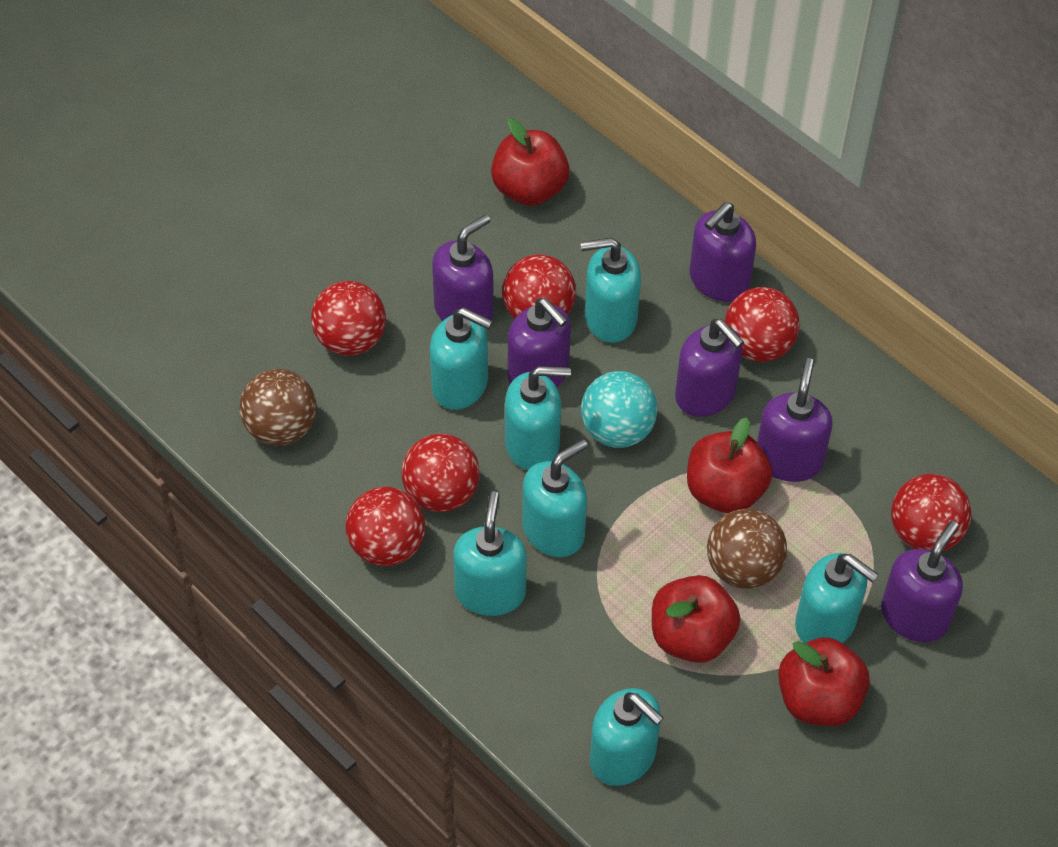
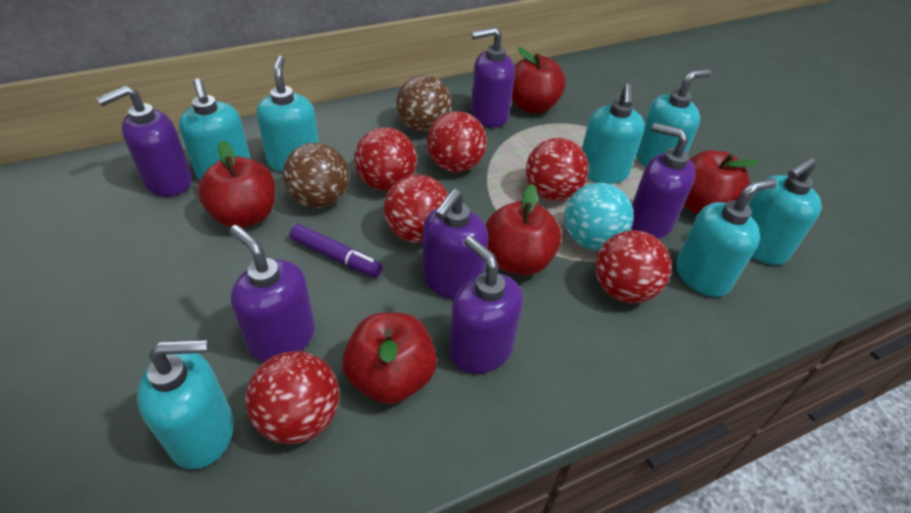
purple marker: 0 -> 1
red apple: 4 -> 5

